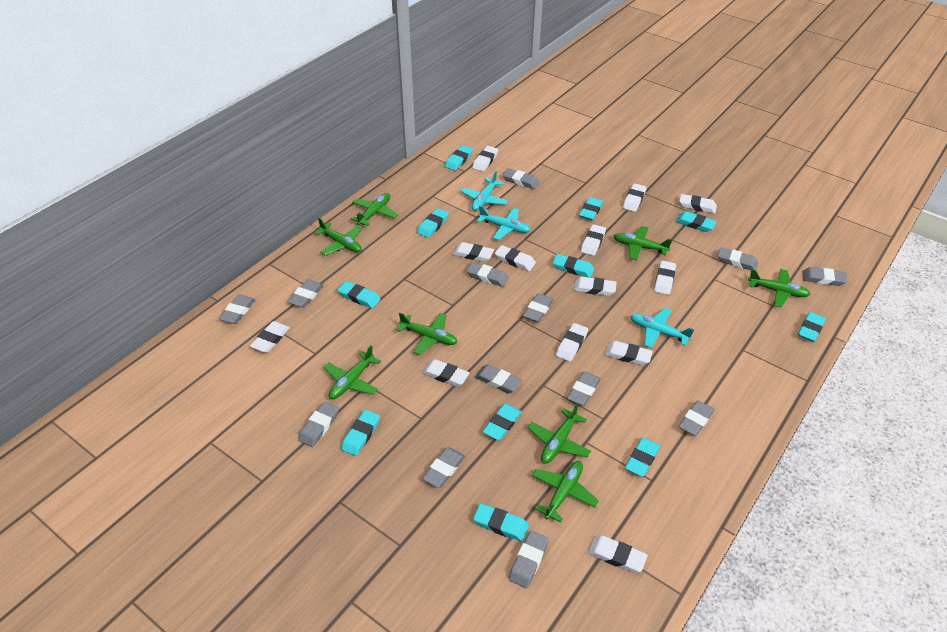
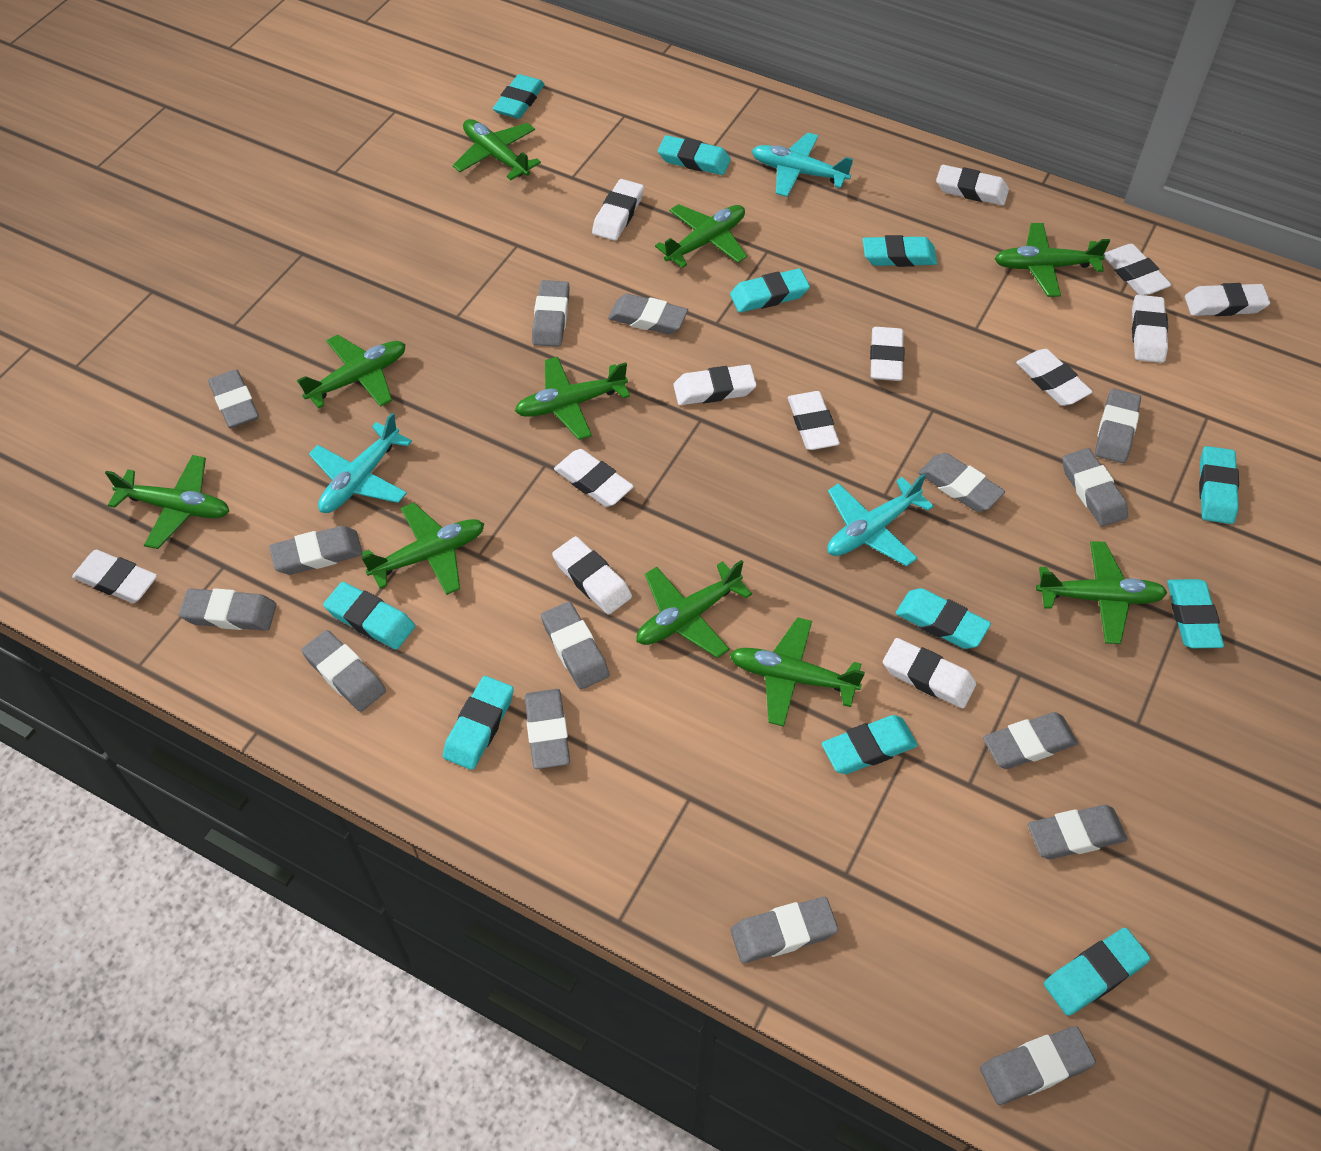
green plane: 8 -> 10
grey eraser: 13 -> 15

